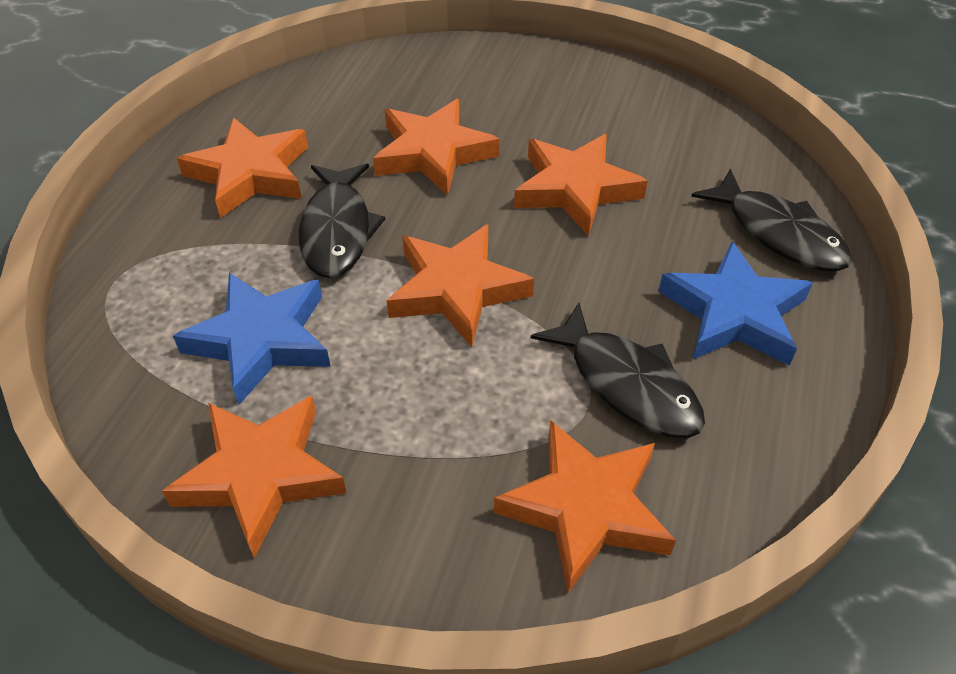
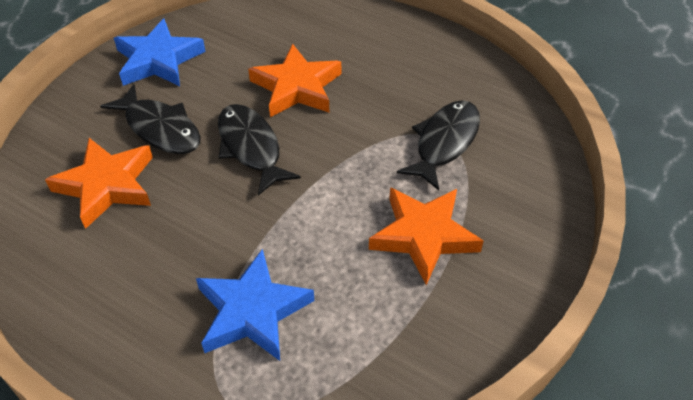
orange star: 6 -> 3

